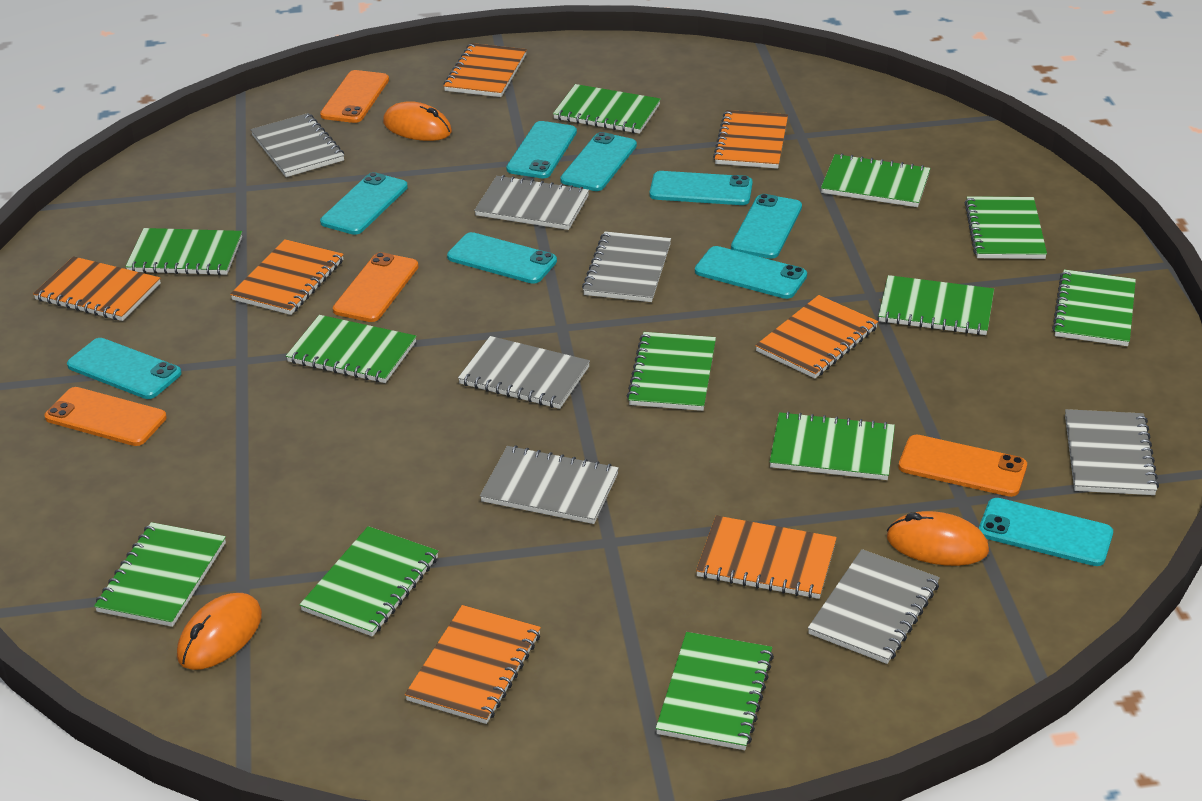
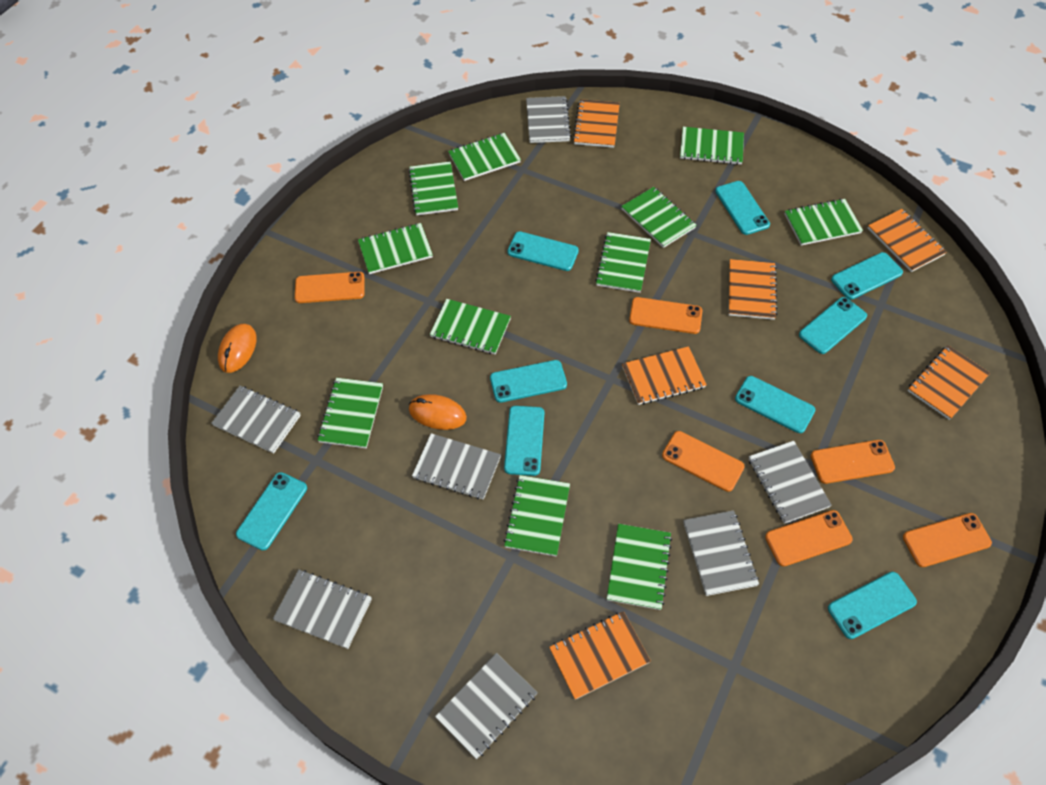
green notebook: 12 -> 11
orange mouse: 3 -> 2
orange notebook: 7 -> 6
orange phone: 4 -> 6

